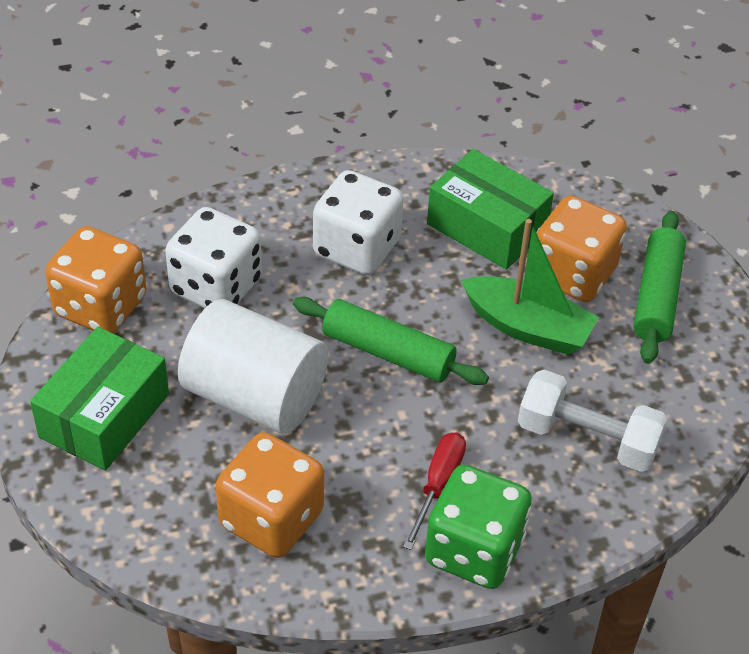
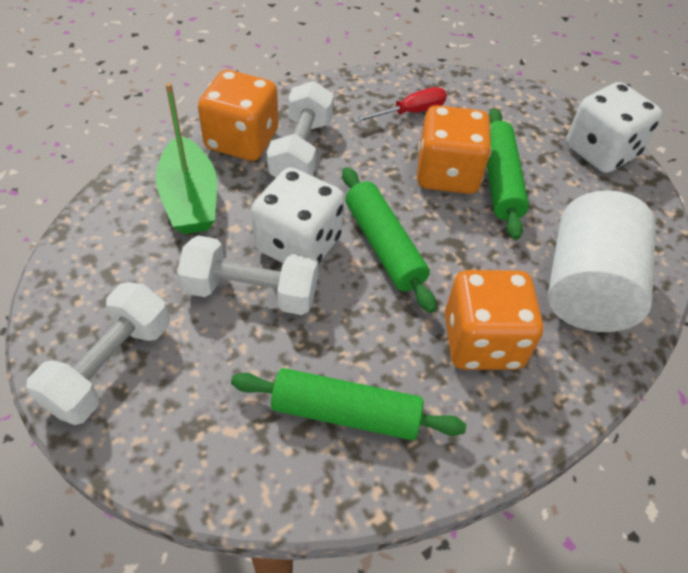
green box: 2 -> 0
green dice: 1 -> 0
green rolling pin: 2 -> 3
white dumbbell: 1 -> 3

